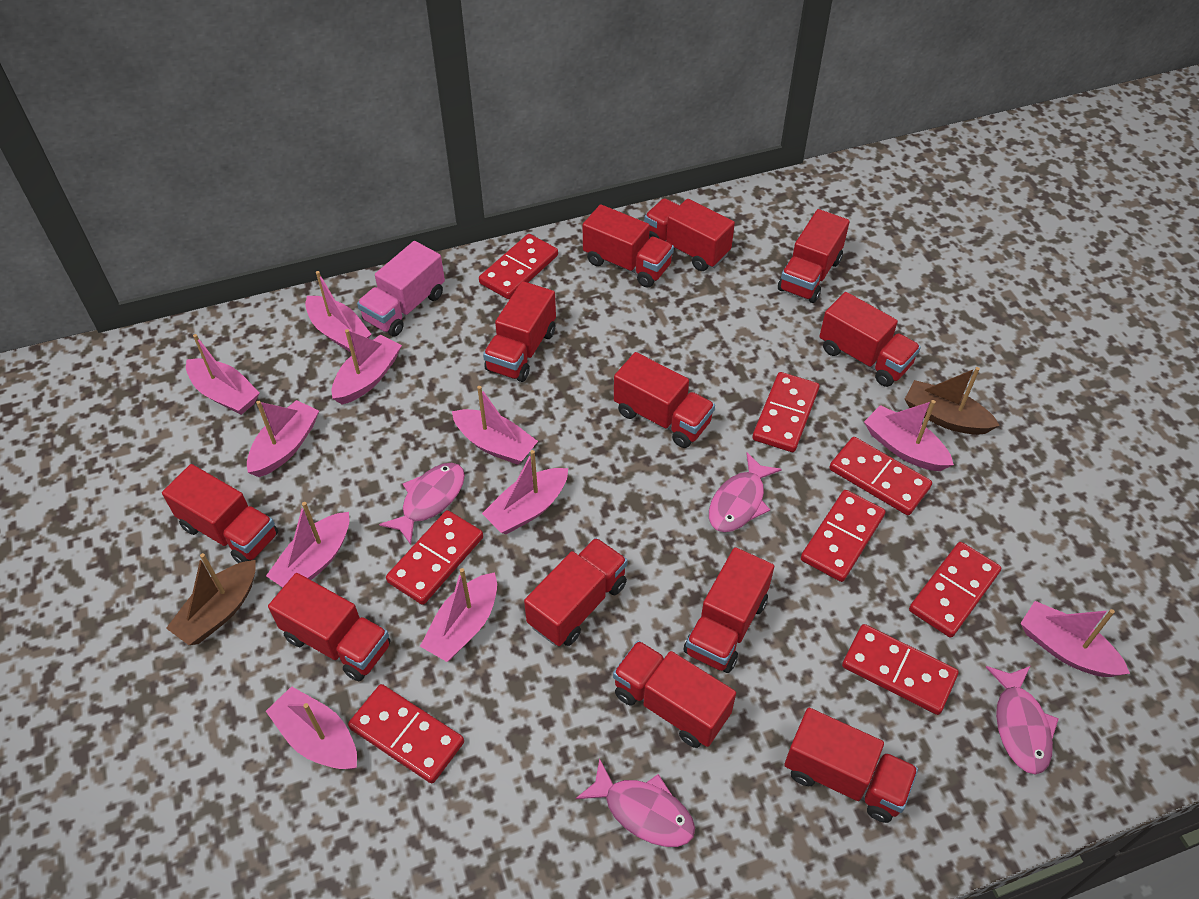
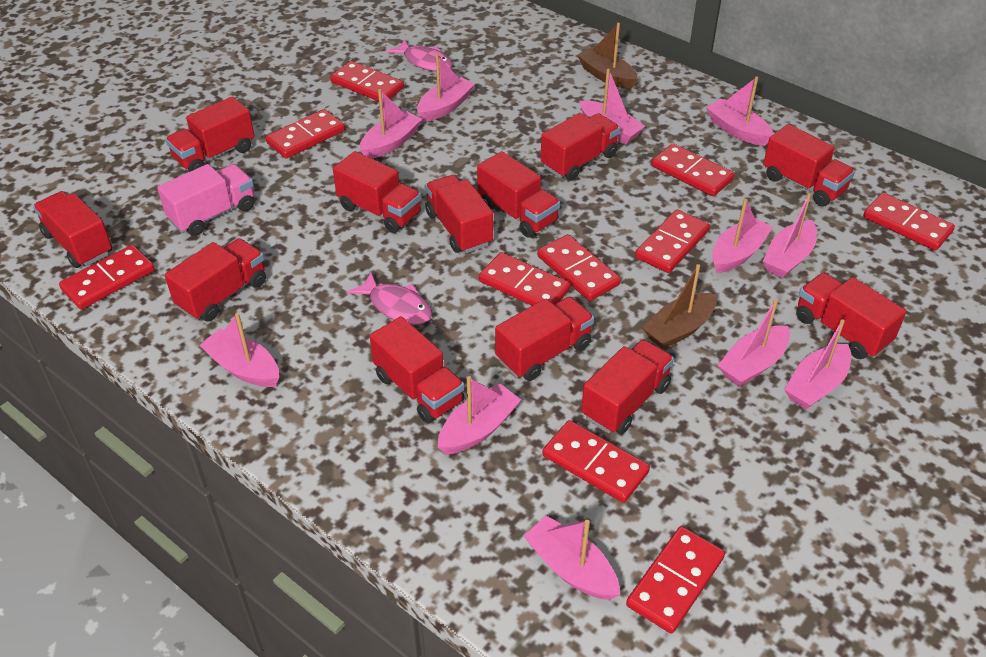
pink fish: 4 -> 2
red domino: 8 -> 10

